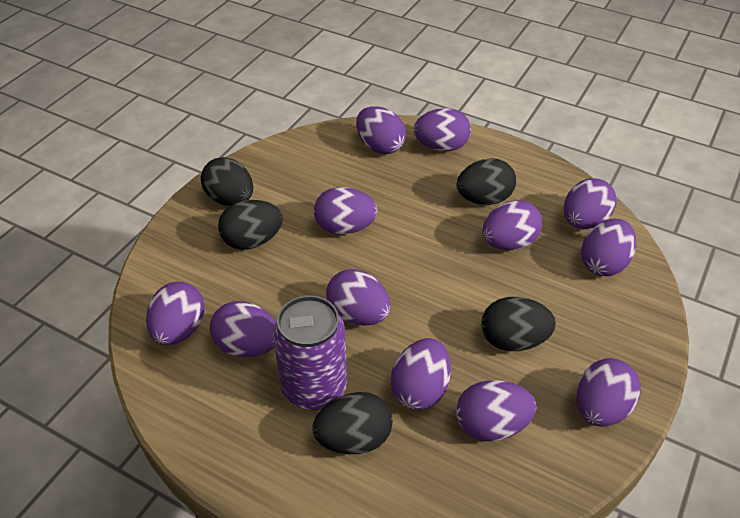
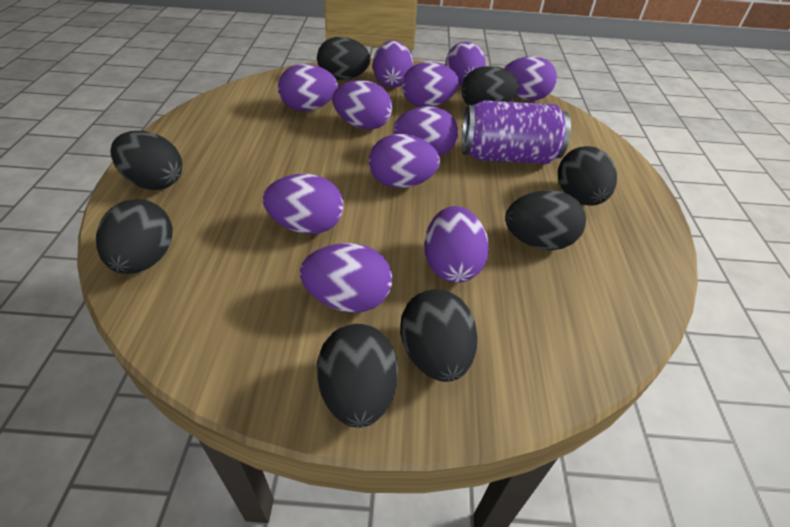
black egg: 5 -> 8
purple egg: 12 -> 11

